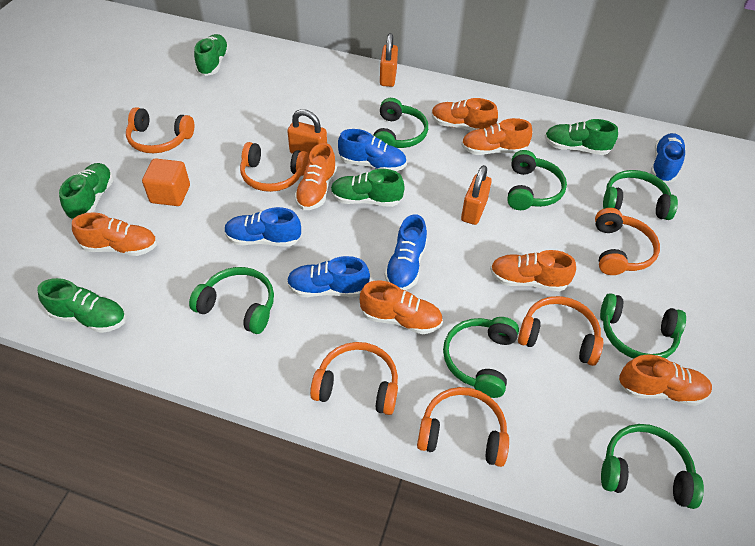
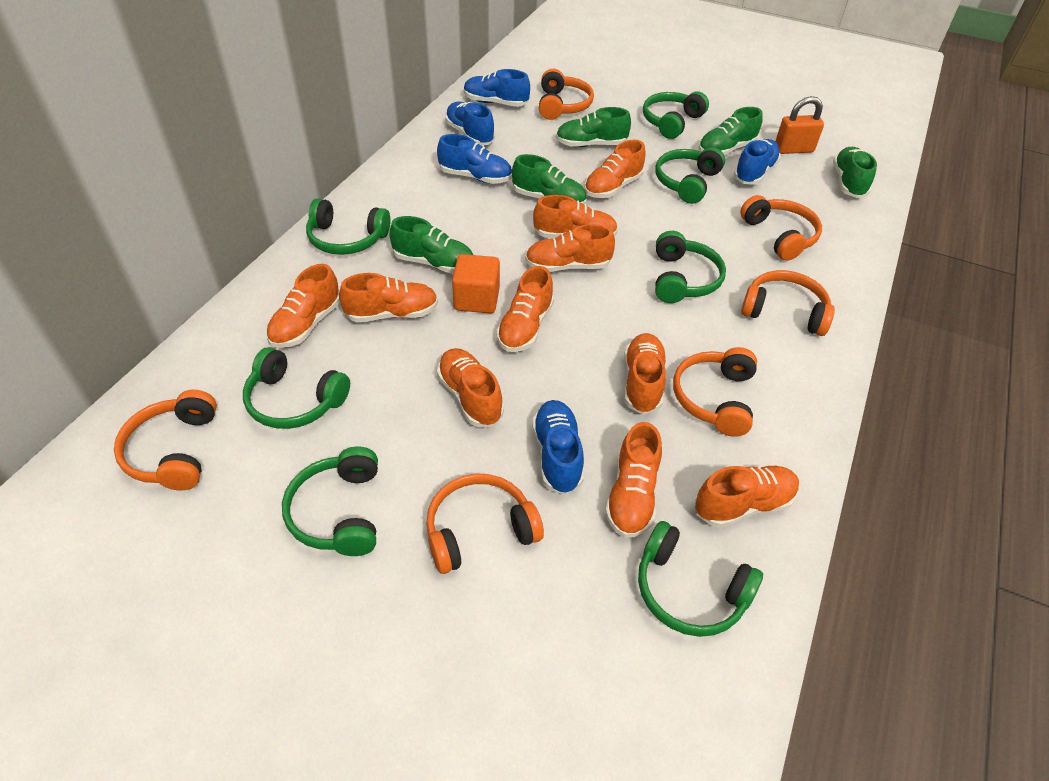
orange padlock: 3 -> 1
orange shoe: 7 -> 10

